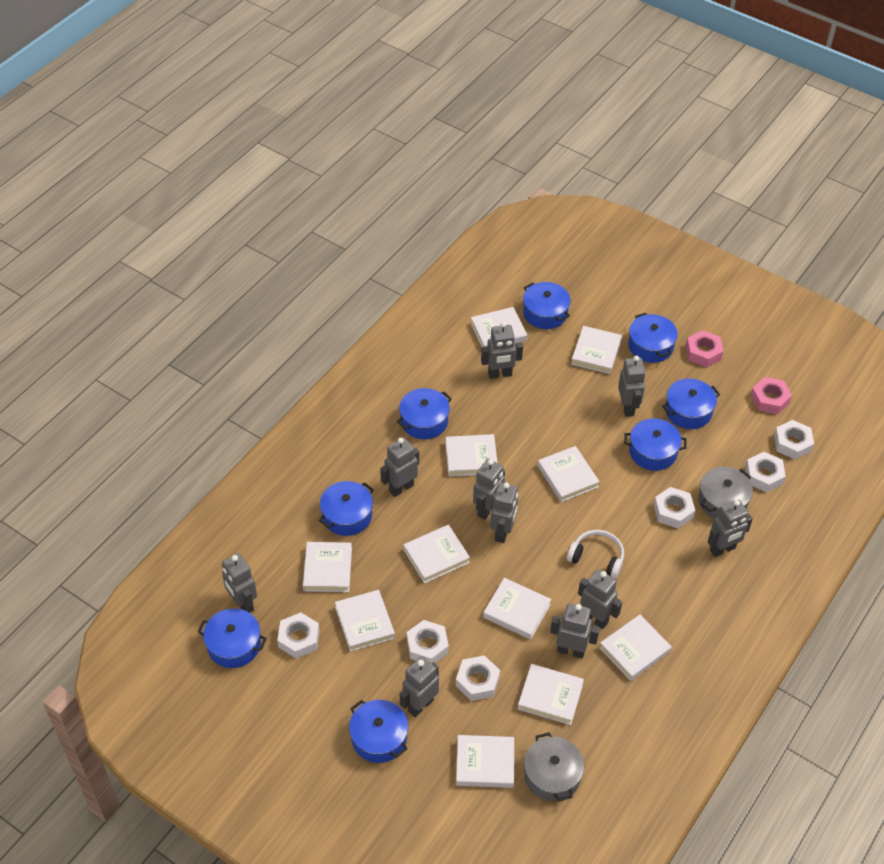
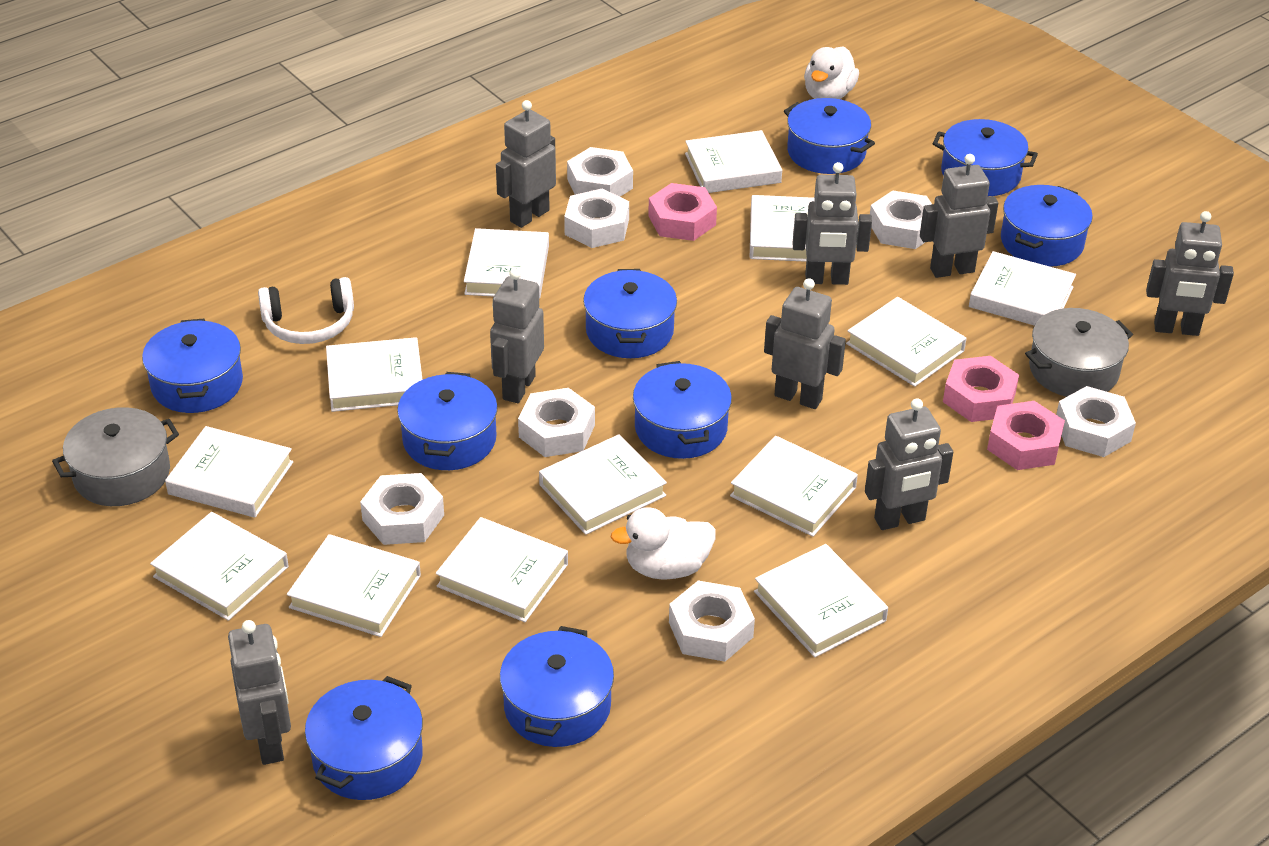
blue pot: 8 -> 9
grey robot: 10 -> 8
pink nut: 2 -> 3
white book: 11 -> 13
white duck: 0 -> 2
white nut: 6 -> 7

